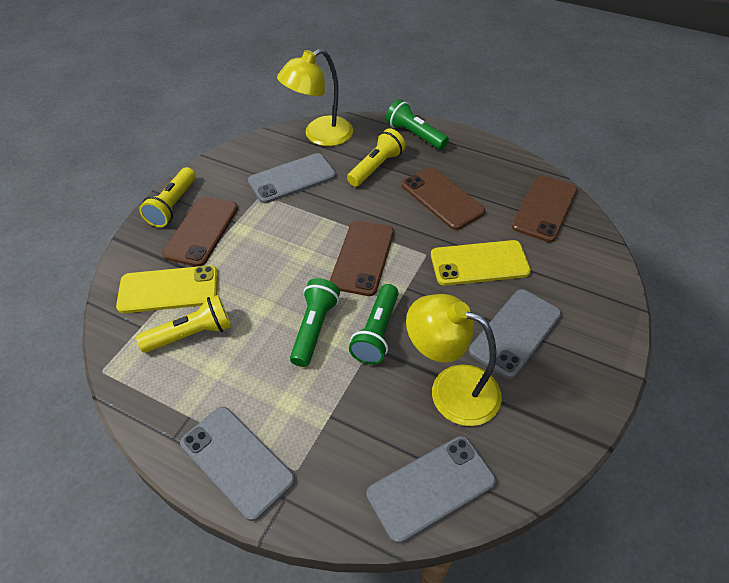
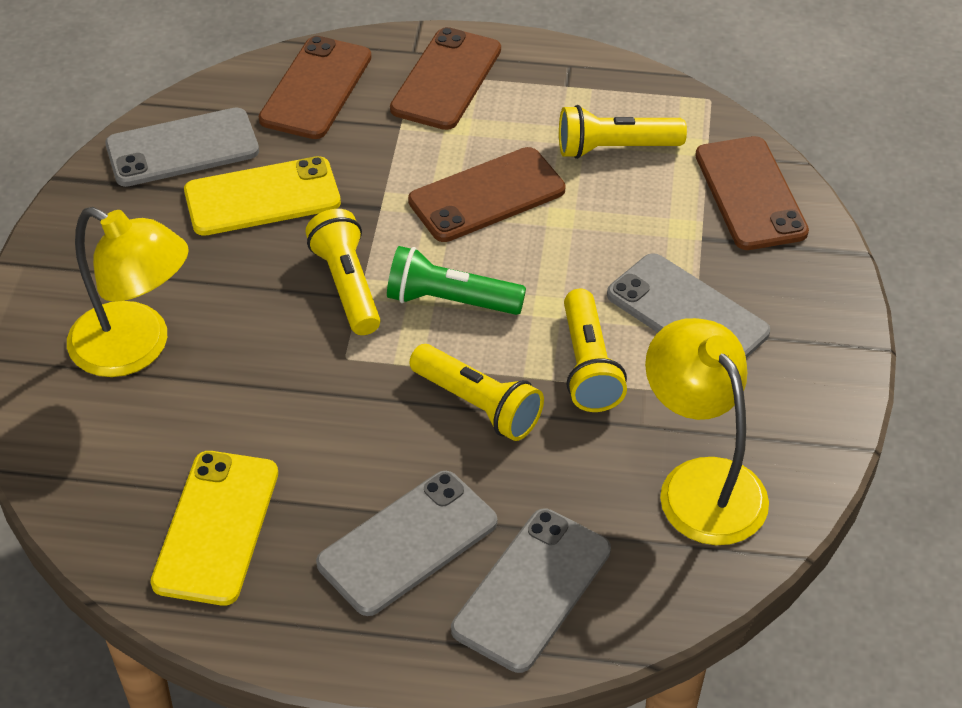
green flashlight: 3 -> 1
yellow flashlight: 3 -> 4

